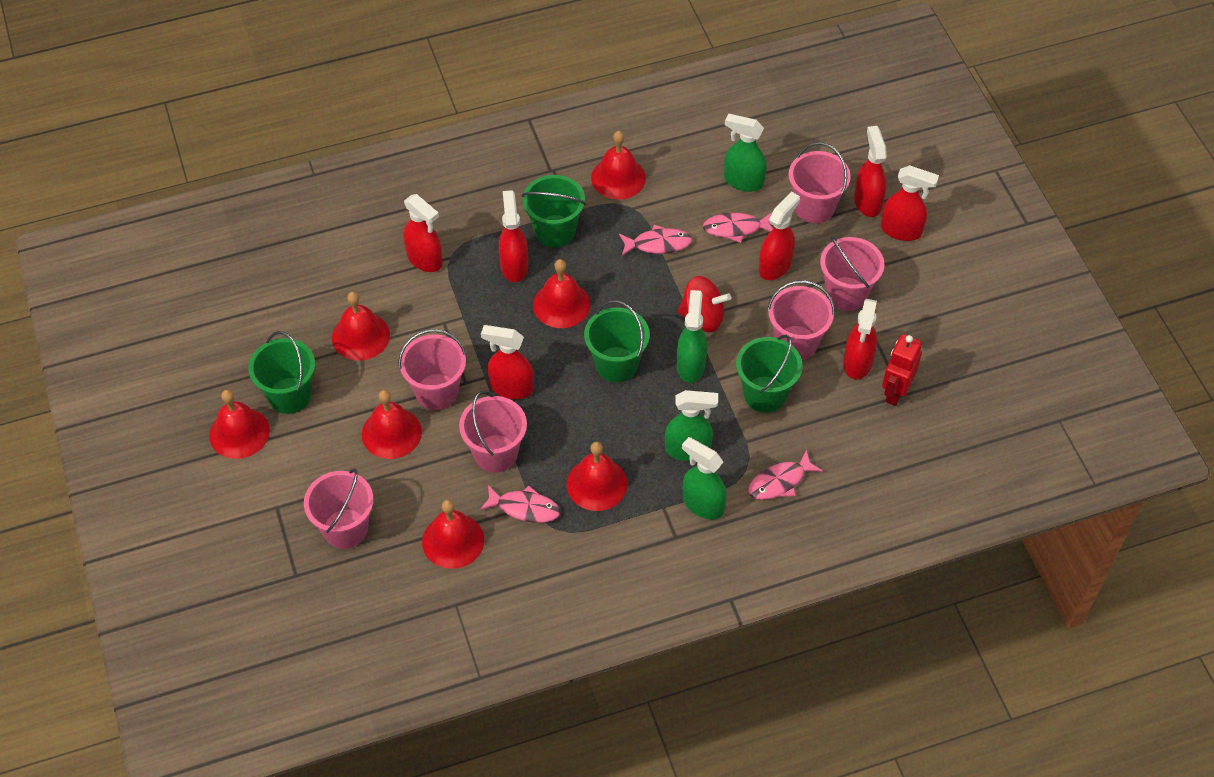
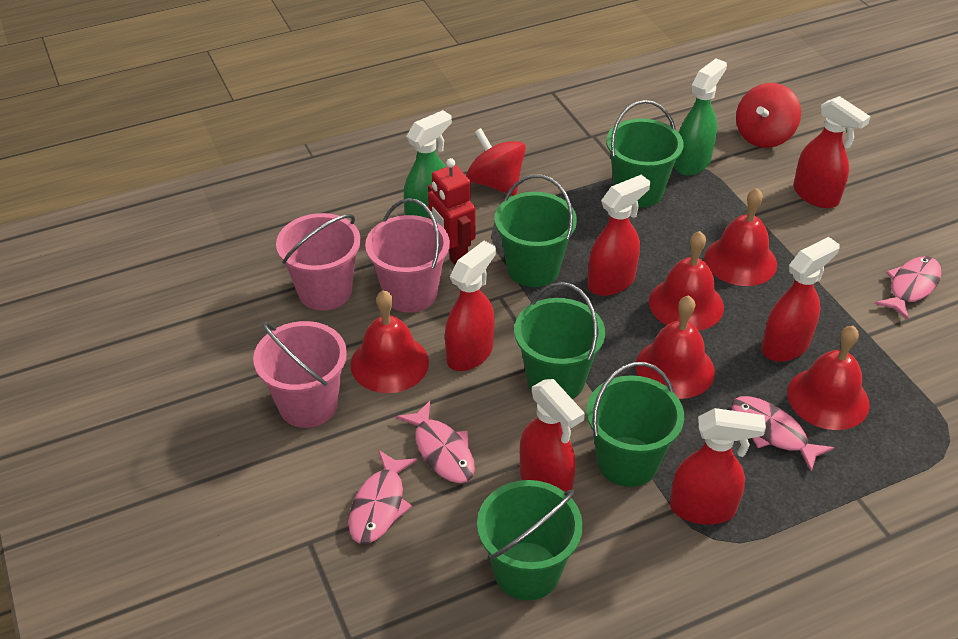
green bucket: 4 -> 5
green spray bottle: 4 -> 2
pink bucket: 6 -> 3
red bell: 7 -> 5
red spinning top: 1 -> 2
red spray bottle: 7 -> 6

